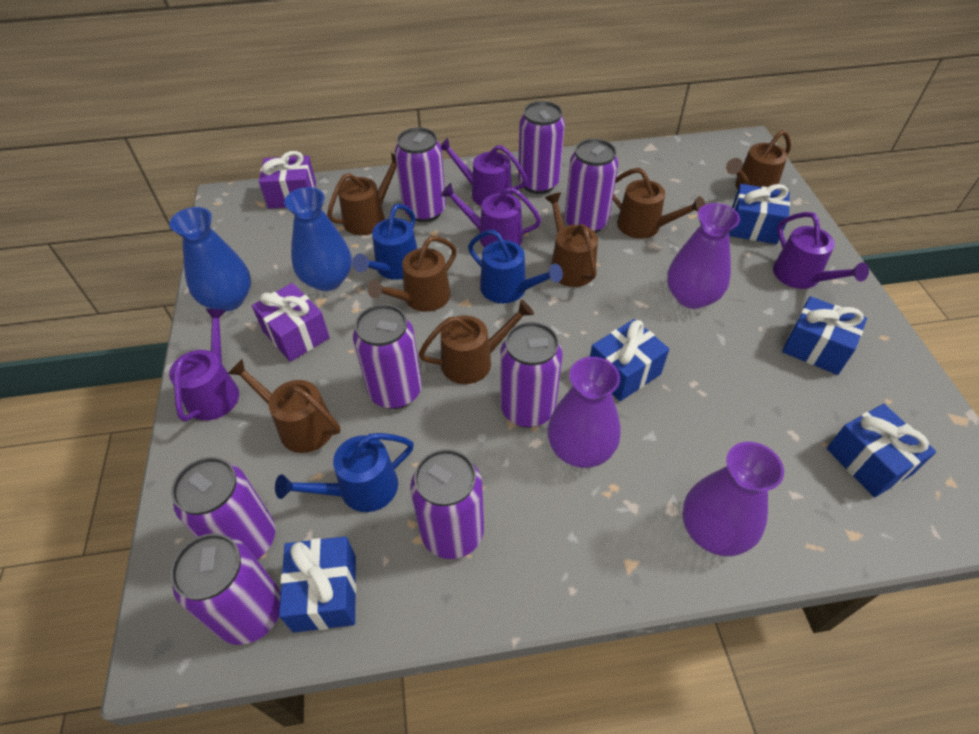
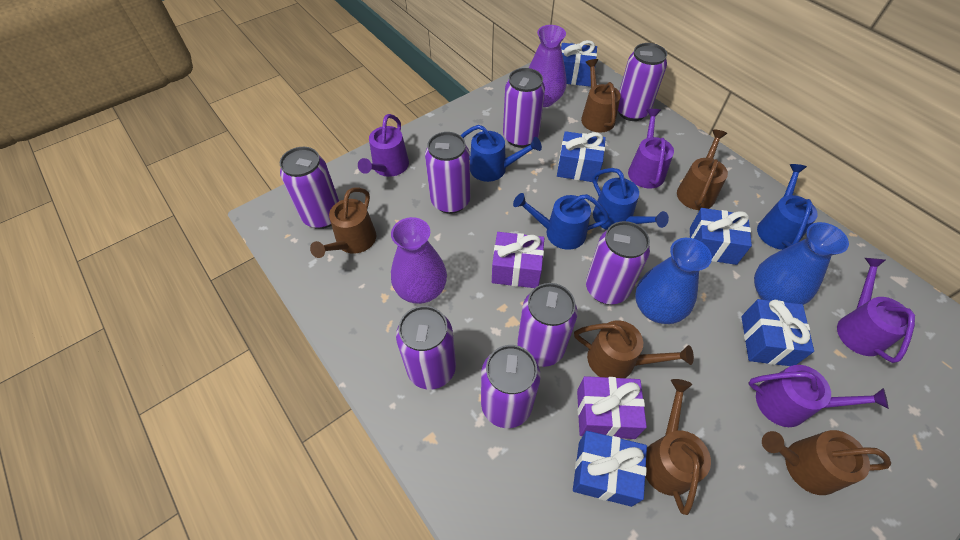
blue watering can: 3 -> 4
brown watering can: 7 -> 6
purple vase: 3 -> 2

